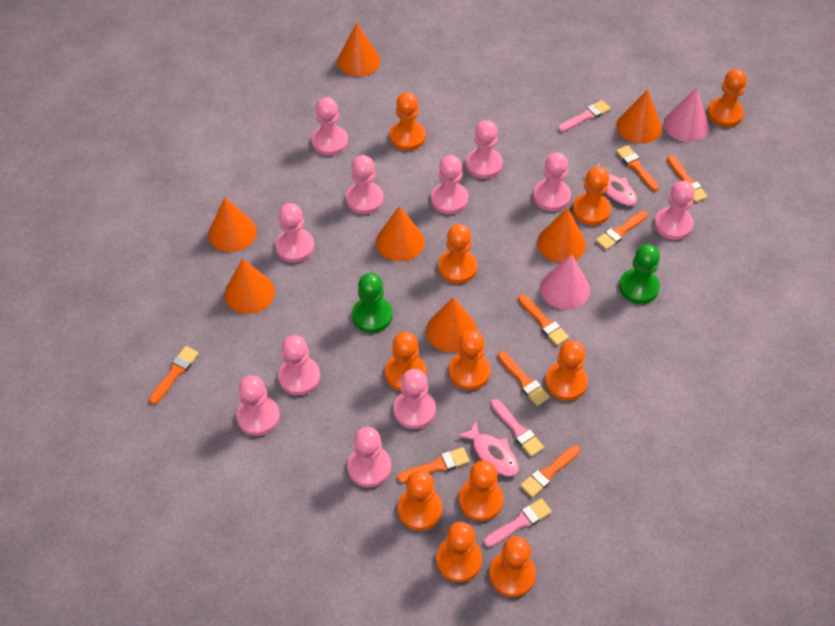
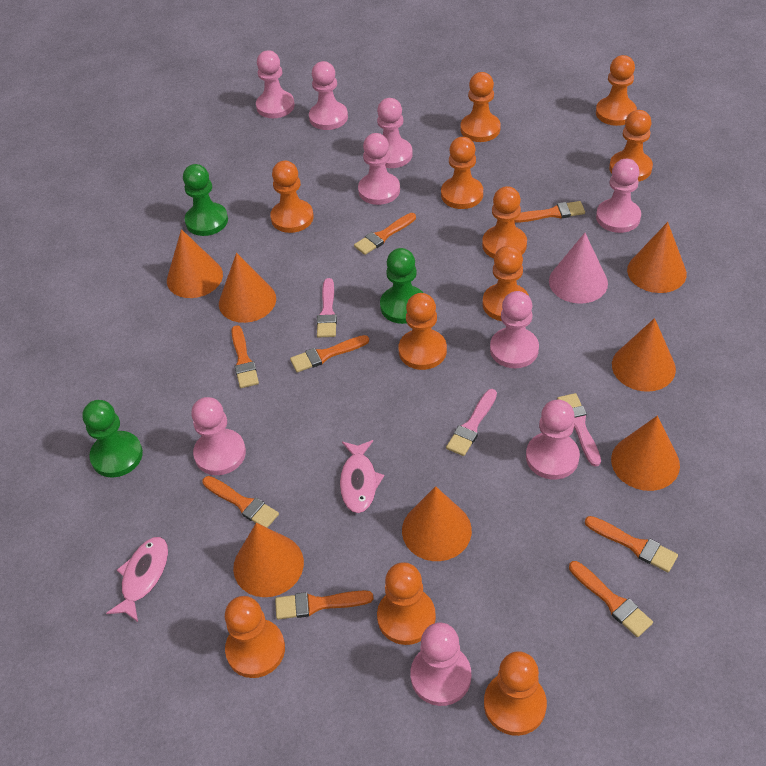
green pawn: 2 -> 3
pink cone: 2 -> 1
pink pawn: 11 -> 9

